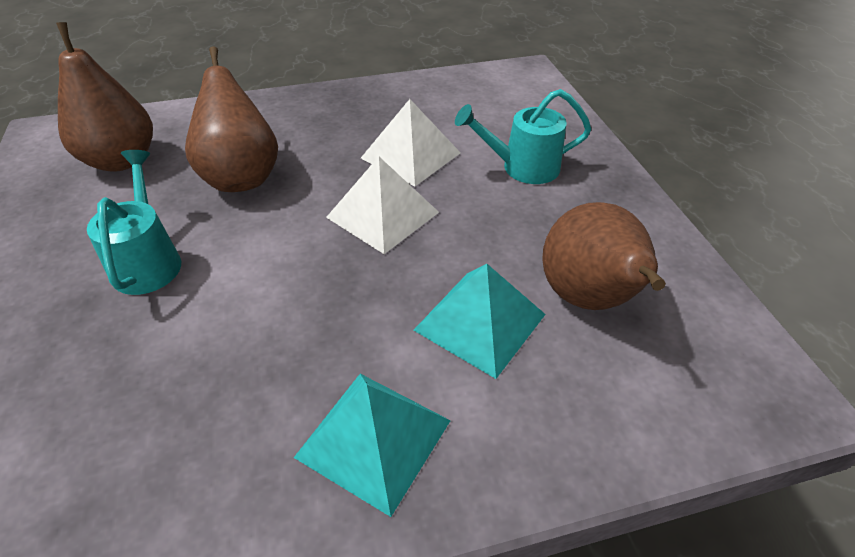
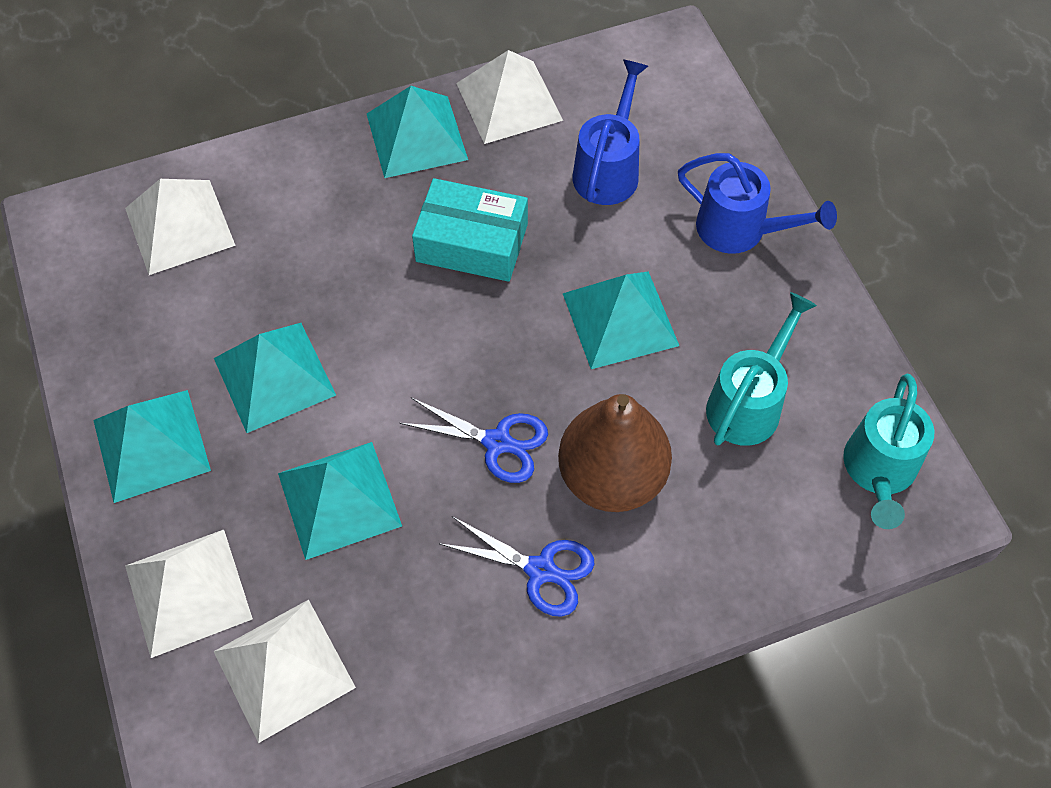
blue scissors: 0 -> 2
blue watering can: 0 -> 2
brown pear: 3 -> 1
turquoise box: 0 -> 1
turquoise pyramid: 2 -> 5
white pyramid: 2 -> 4

